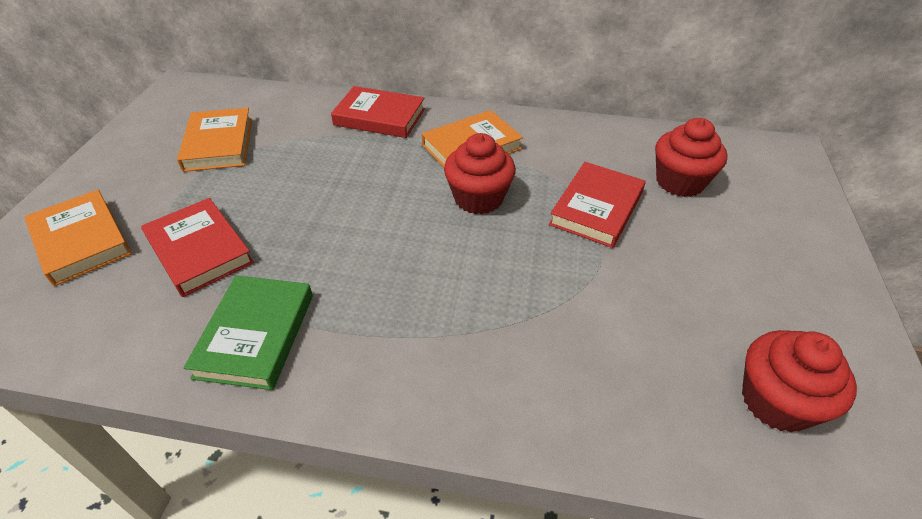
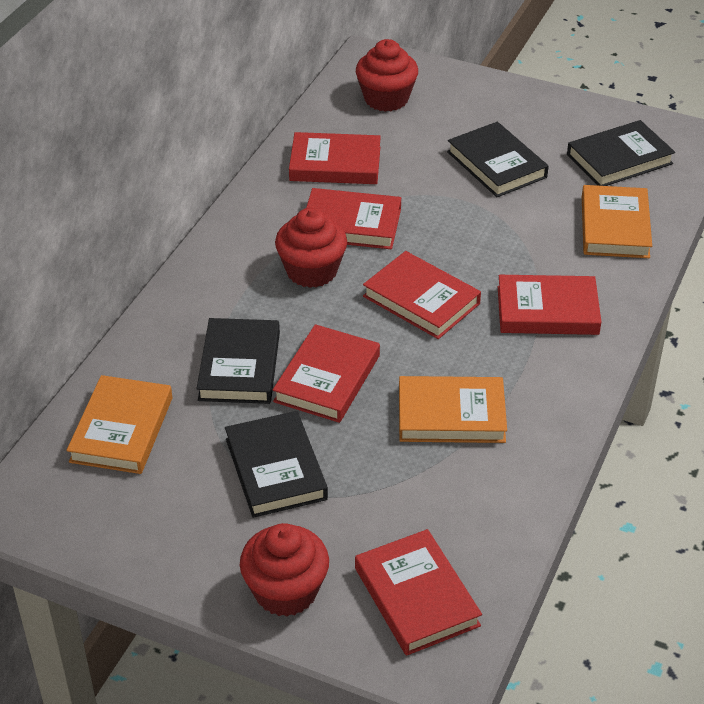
black book: 0 -> 4
green book: 1 -> 0
red book: 3 -> 6

